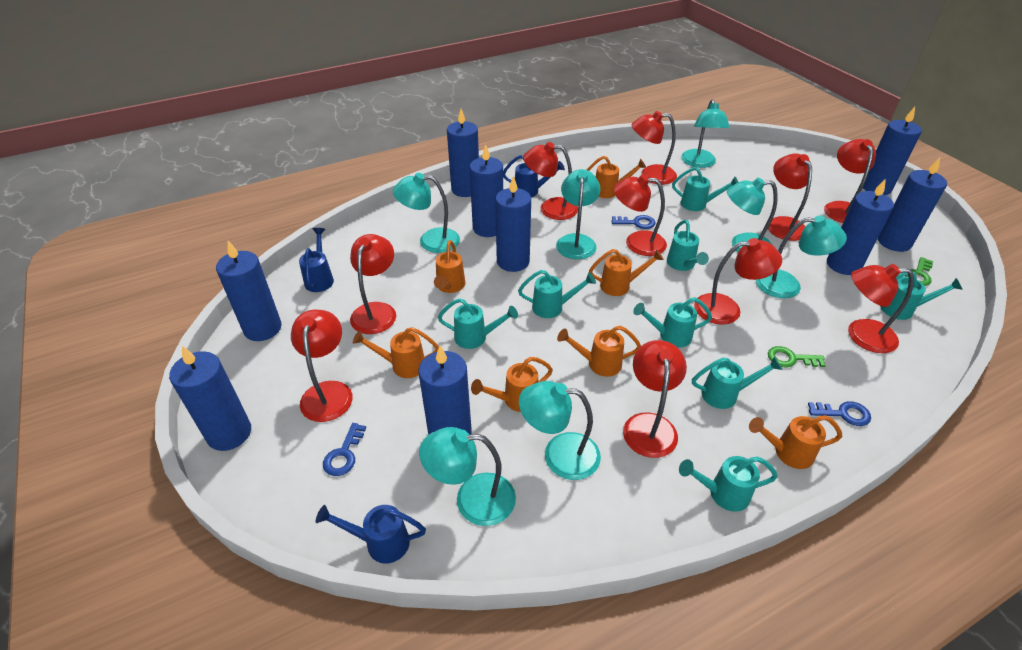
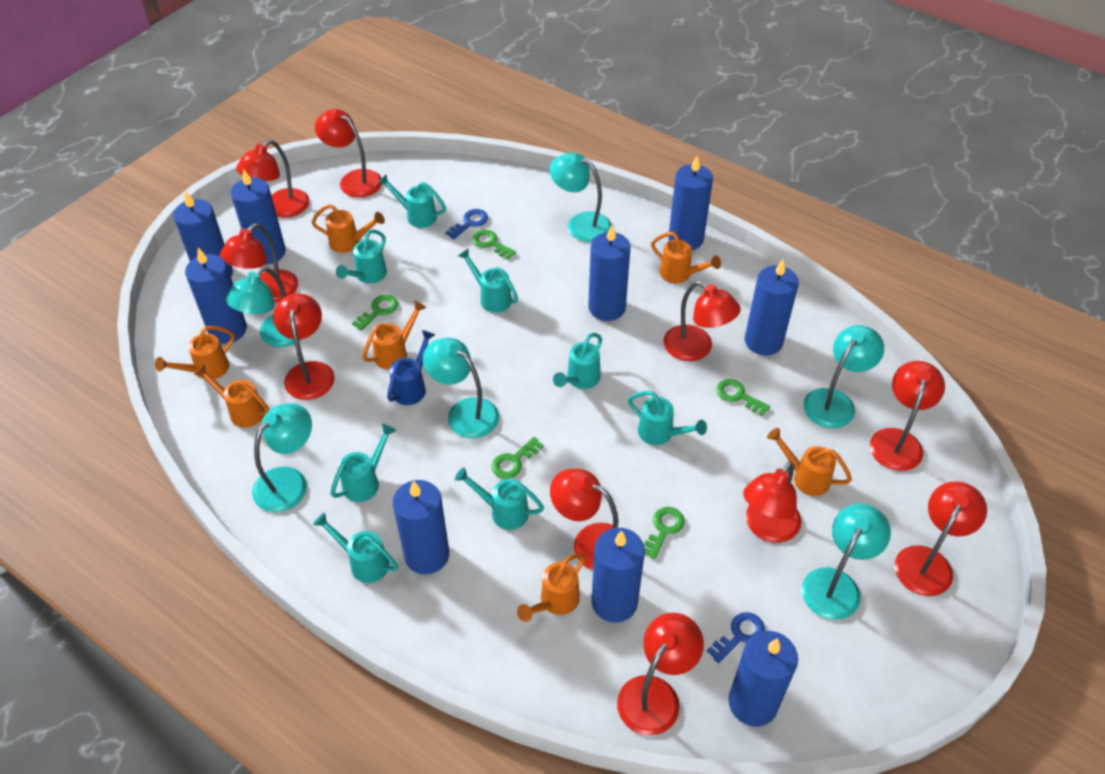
blue key: 3 -> 2
blue watering can: 3 -> 1
green key: 2 -> 5
turquoise lamp: 7 -> 6

